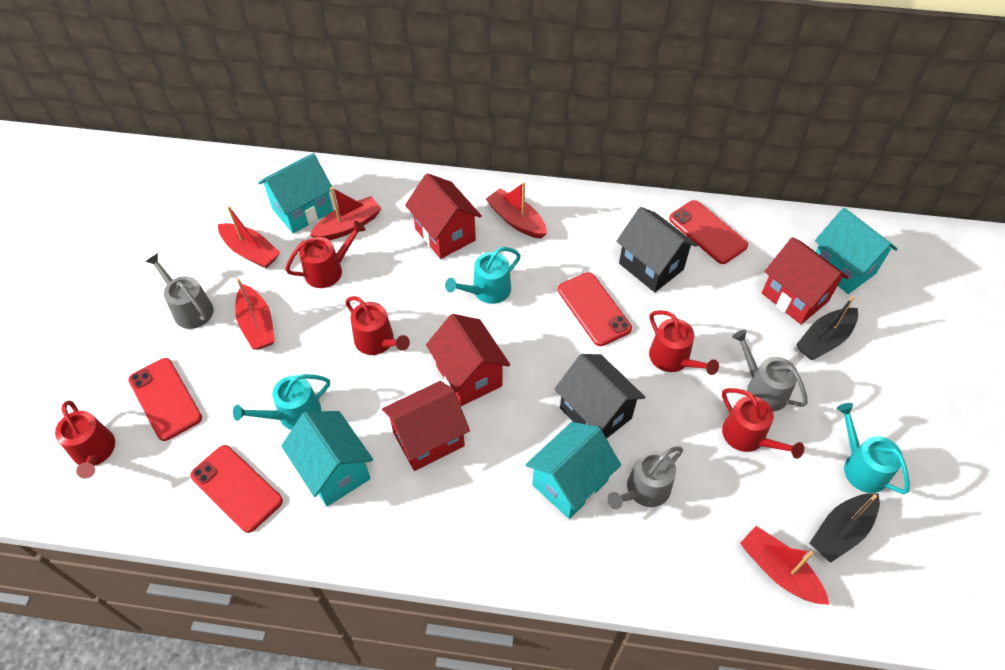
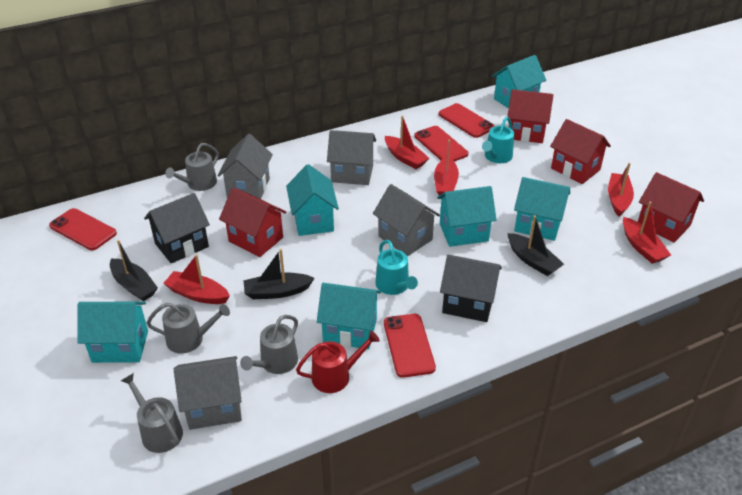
black boat: 2 -> 3
grey house: 0 -> 4
grey watering can: 3 -> 4
red watering can: 5 -> 1
turquoise house: 4 -> 6
turquoise watering can: 3 -> 2

